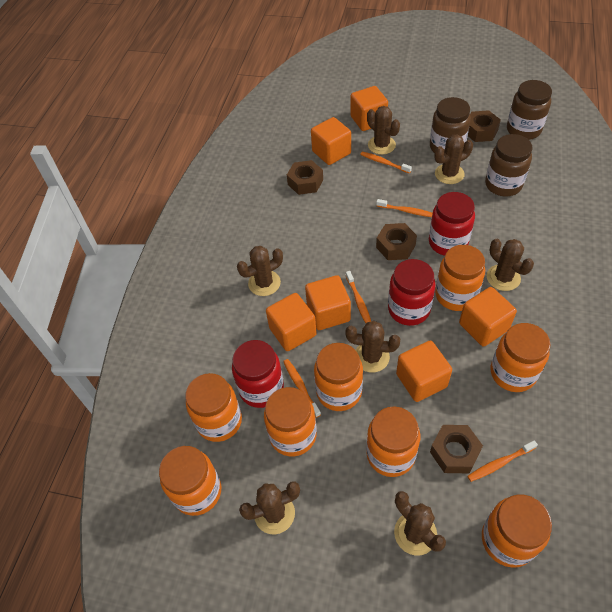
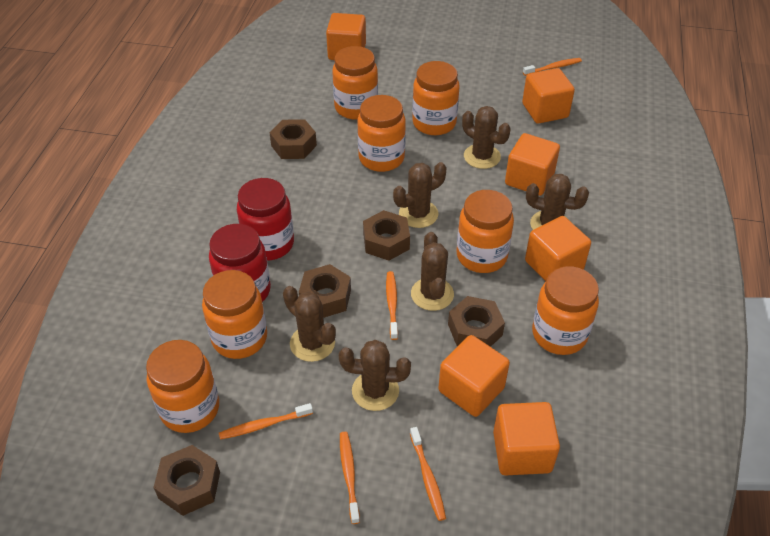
brown cactus: 7 -> 6
brown jar: 3 -> 0
brown nut: 4 -> 5
orange jar: 8 -> 7
red jar: 3 -> 2

